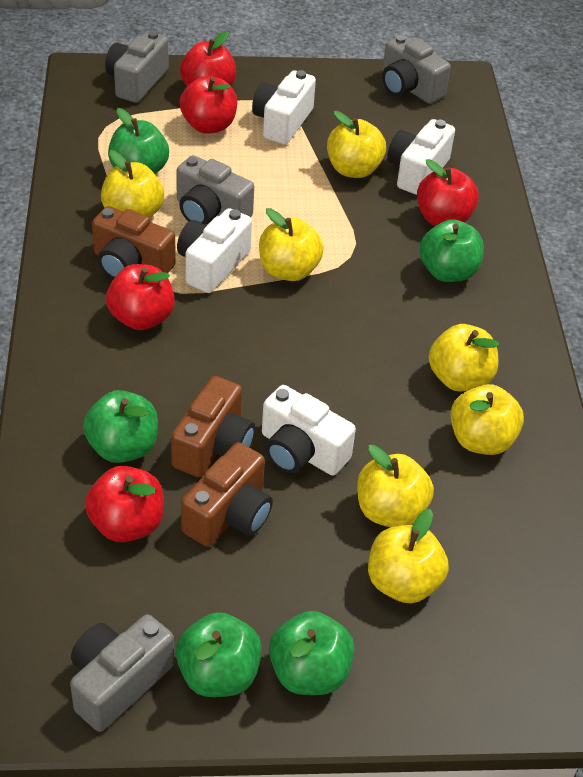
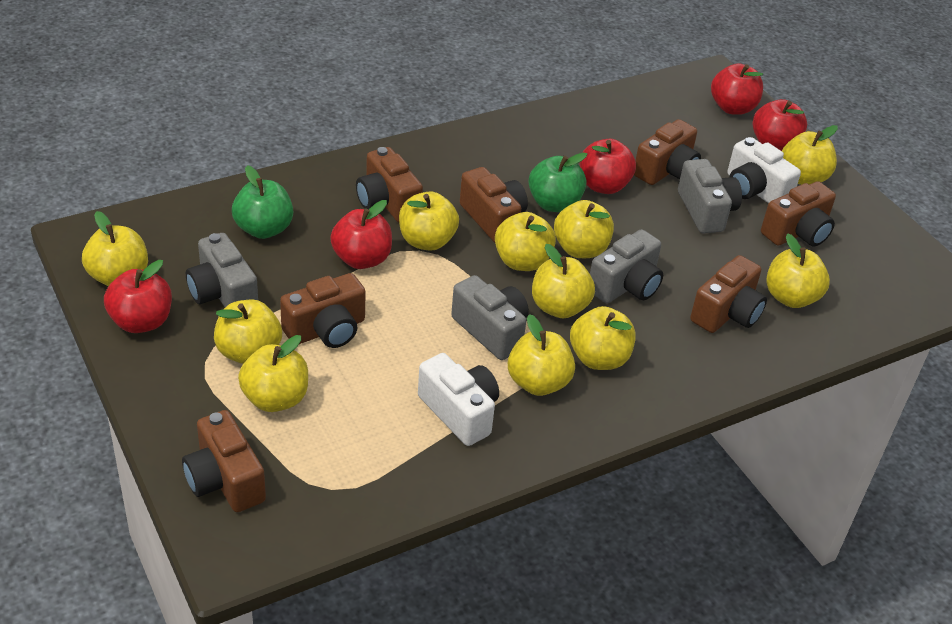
brown camera: 3 -> 7
green apple: 5 -> 2
white camera: 4 -> 2
yellow apple: 7 -> 11

